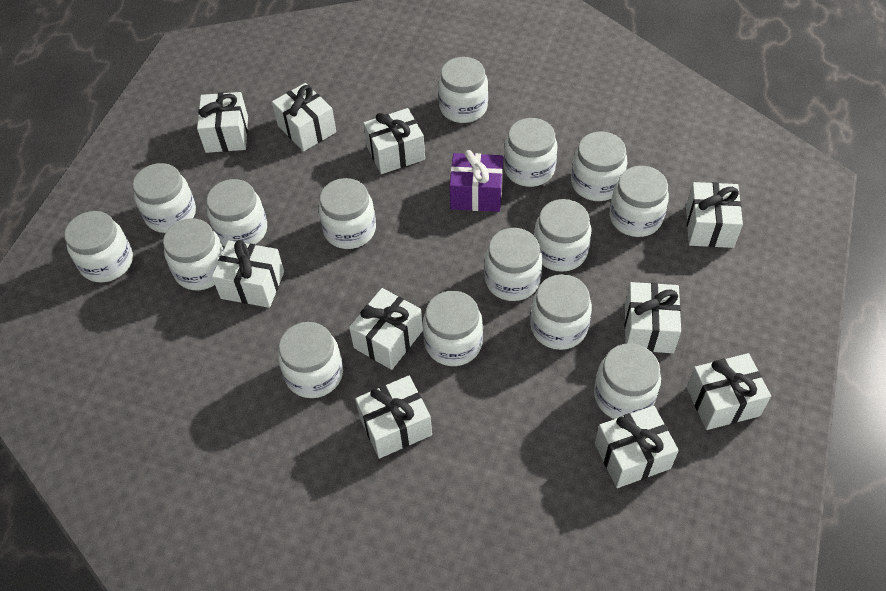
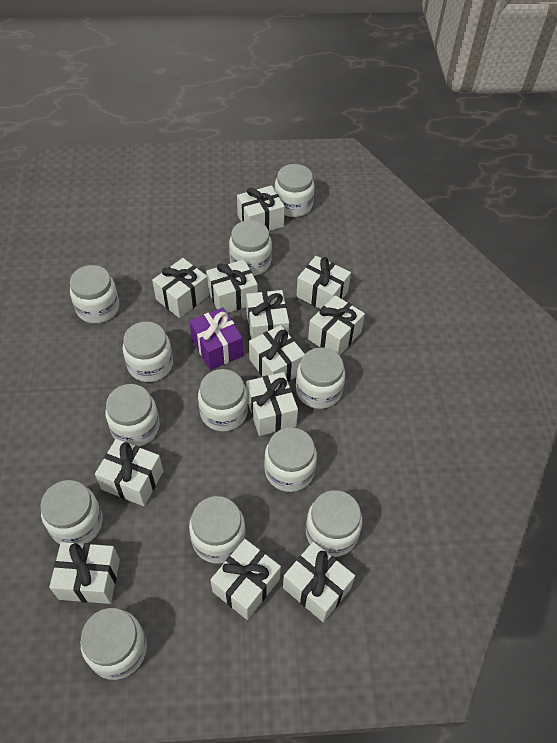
white gift: 10 -> 12
white jar: 15 -> 12

